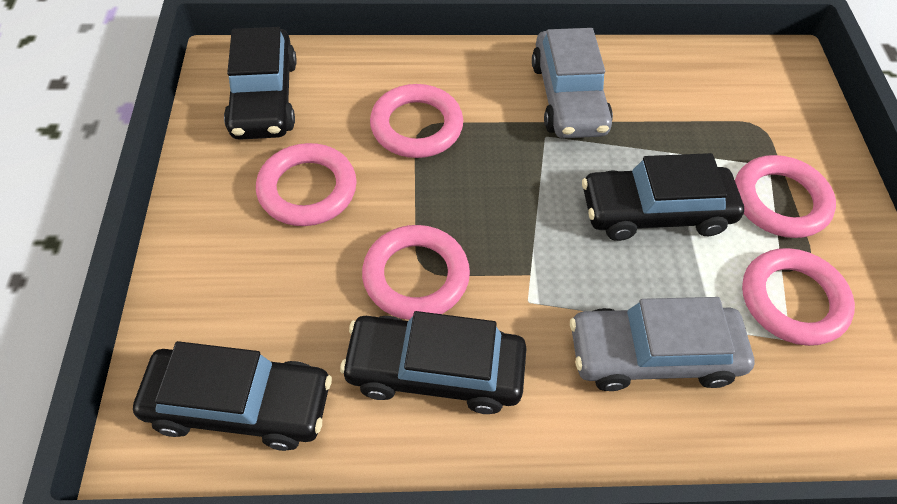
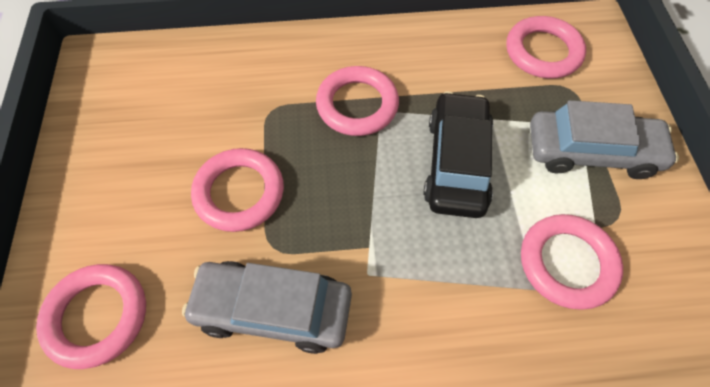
black car: 4 -> 1

